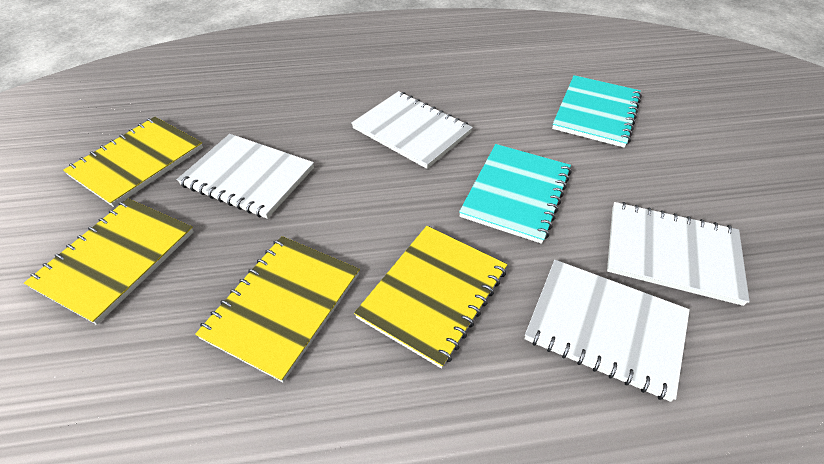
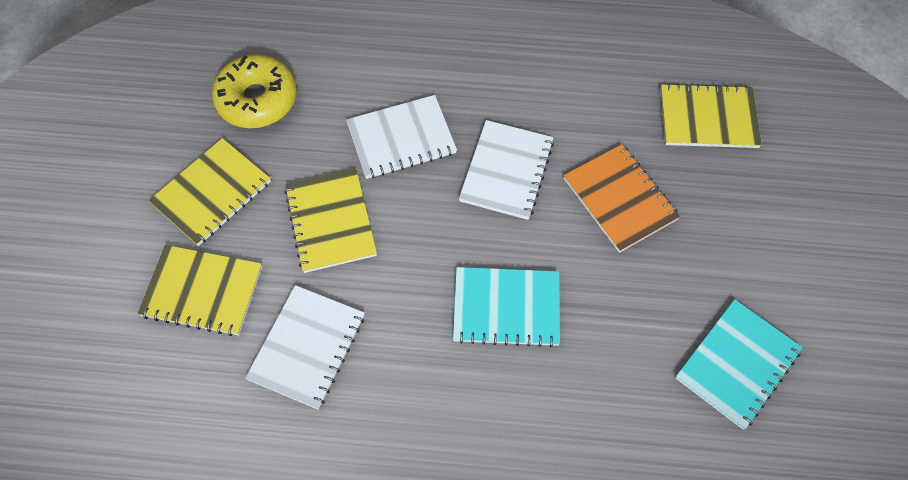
orange notebook: 0 -> 1
white notebook: 4 -> 3
yellow donut: 0 -> 1

